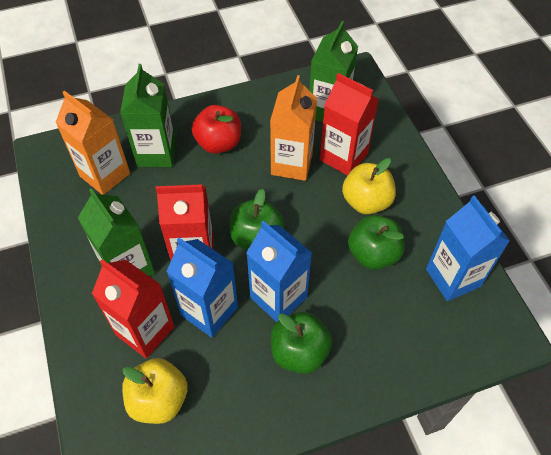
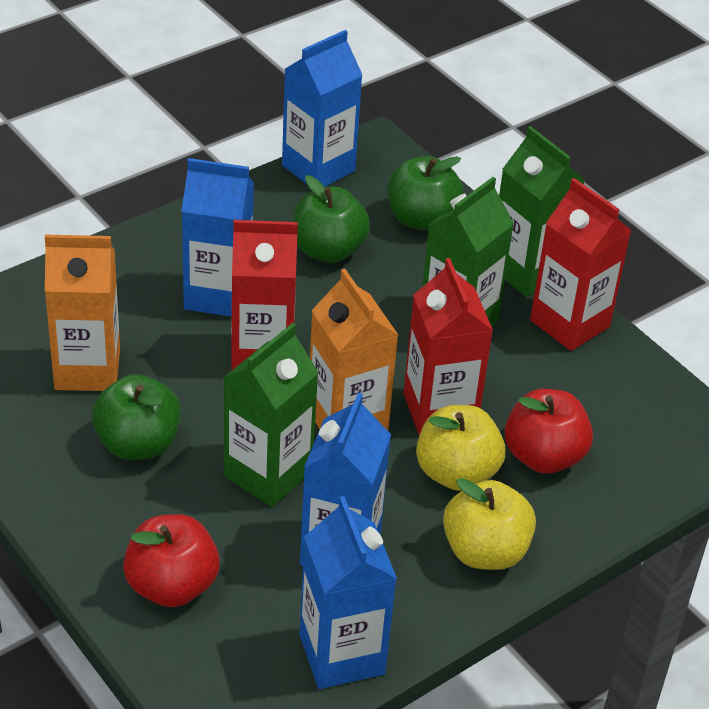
blue carton: 3 -> 4
red apple: 1 -> 2

